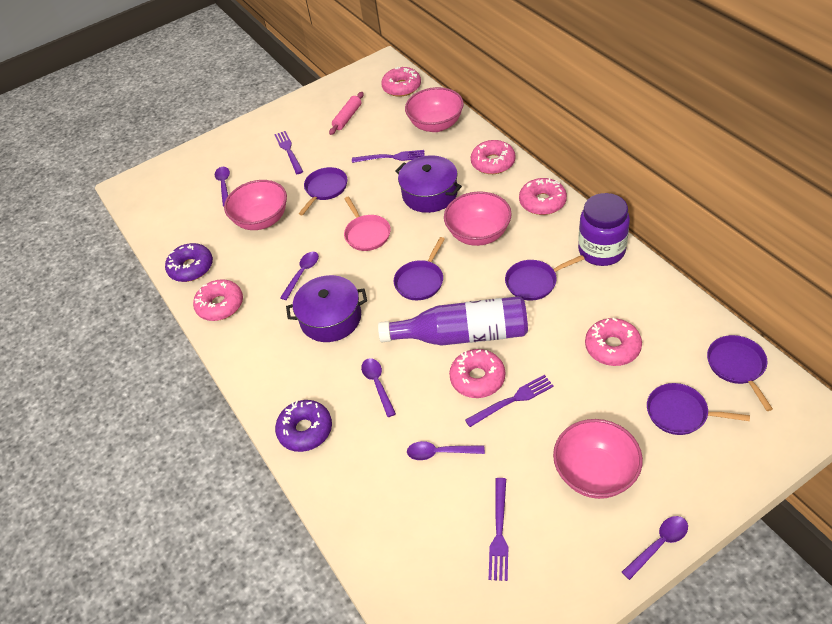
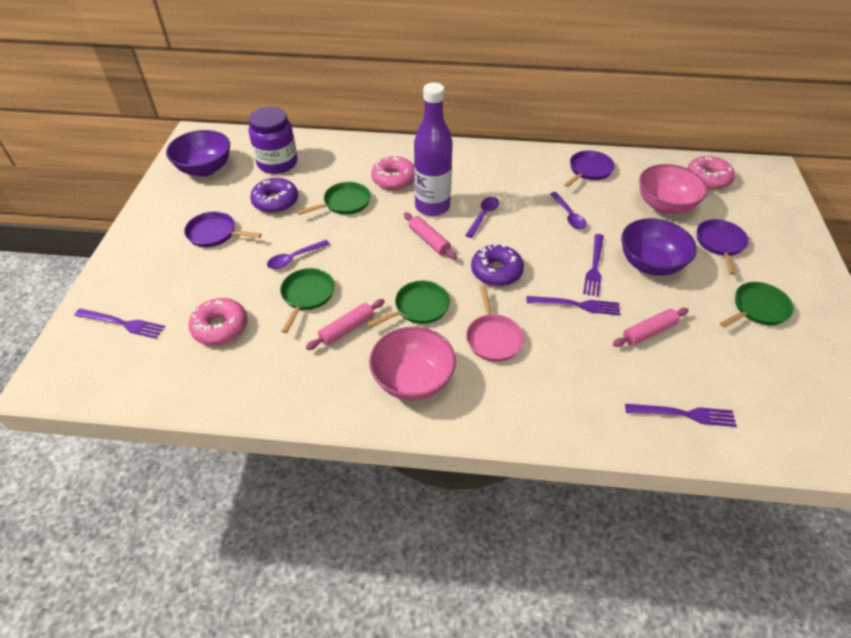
green pan: 0 -> 4
pink bowl: 4 -> 2
pink donut: 6 -> 3
pink rolling pin: 1 -> 3
purple bowl: 0 -> 2
purple pan: 5 -> 3
purple pot: 2 -> 0
purple spoon: 5 -> 3

